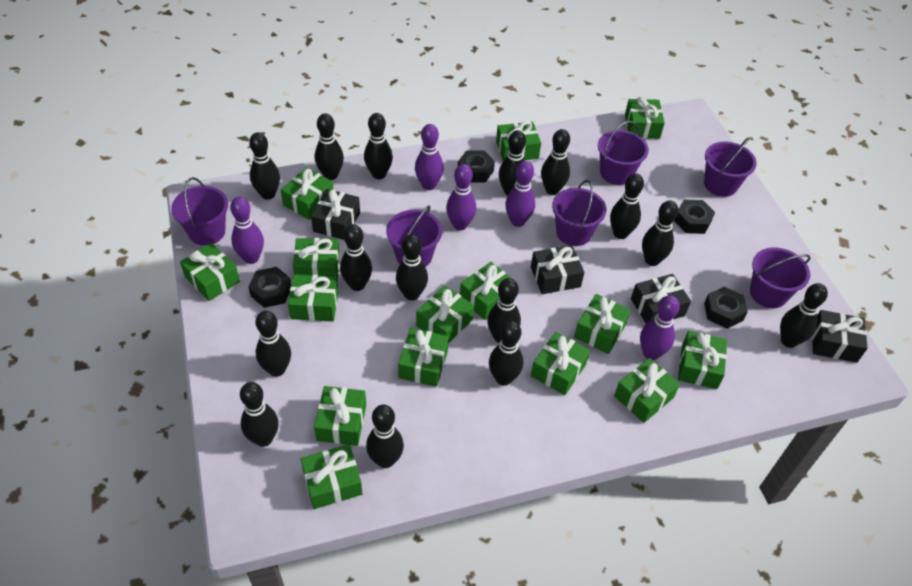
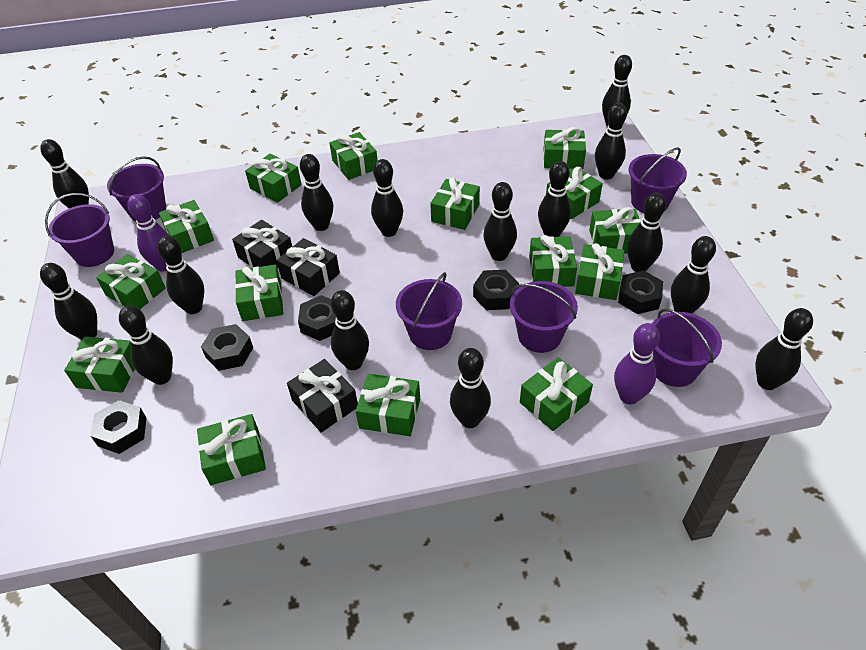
black gift: 4 -> 3
black nut: 4 -> 5
purple bowling pin: 5 -> 2

